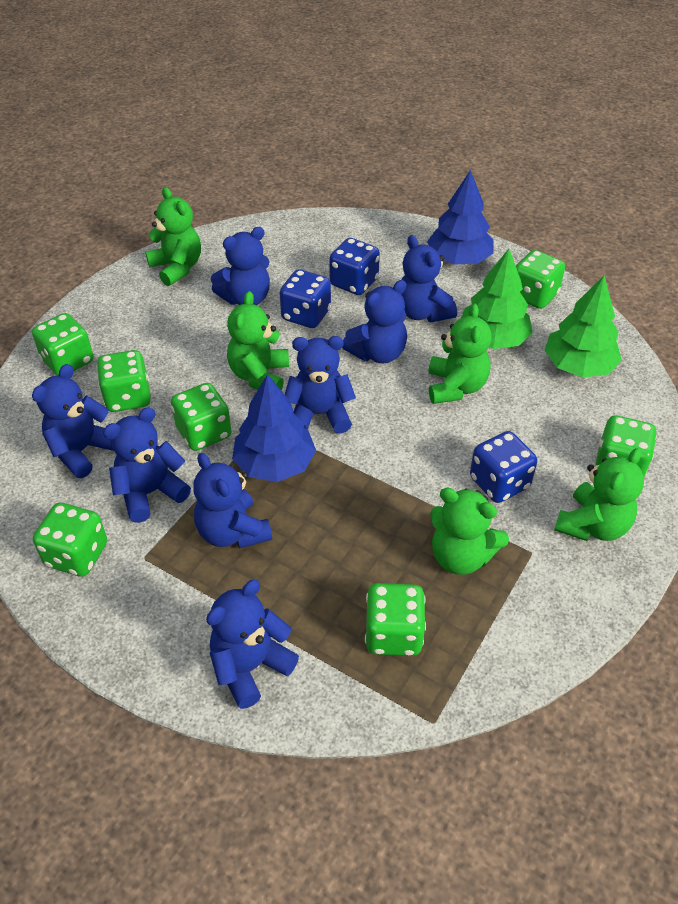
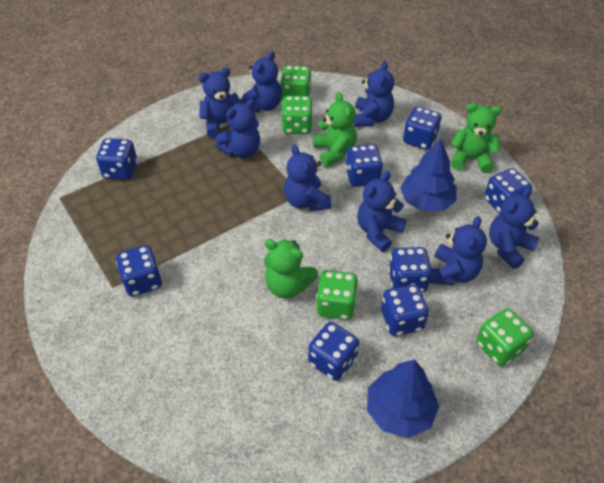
blue dice: 3 -> 8
green dice: 7 -> 4
green teddy bear: 5 -> 3
green tree: 2 -> 0

